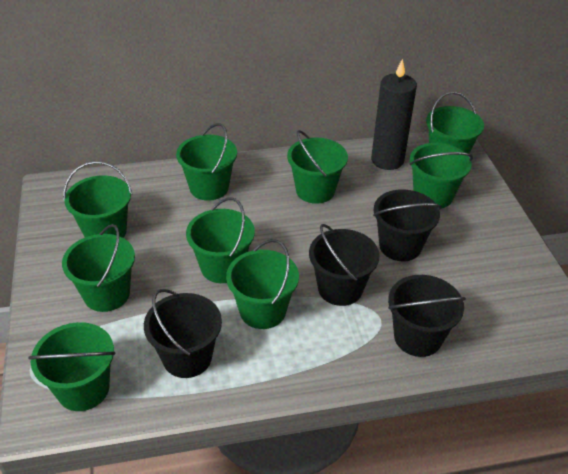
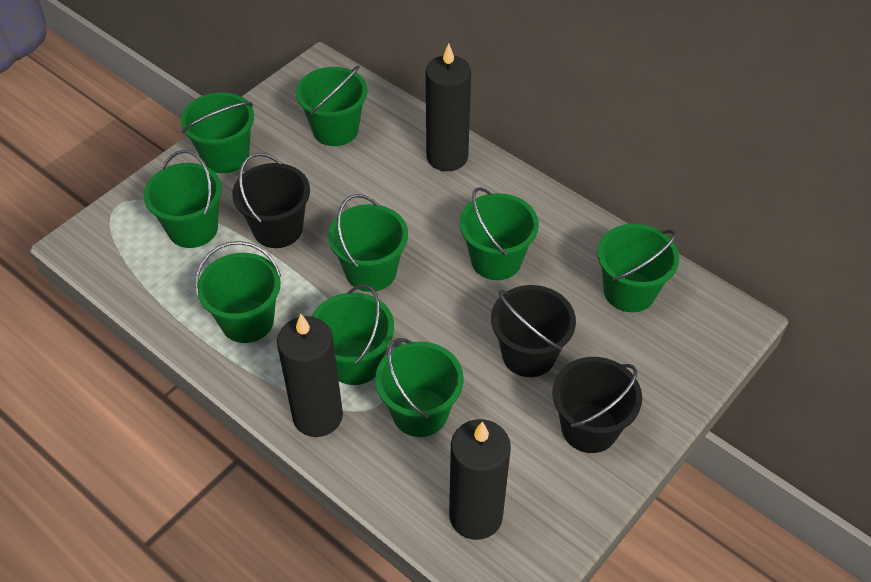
black bucket: 4 -> 3
black candle: 1 -> 3

